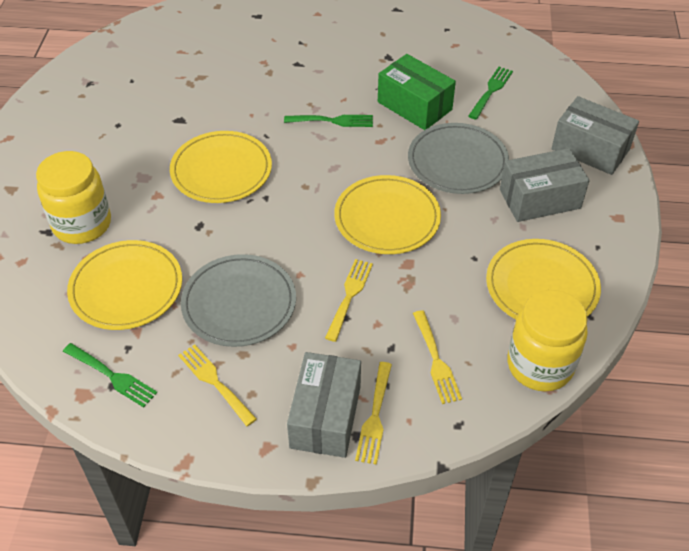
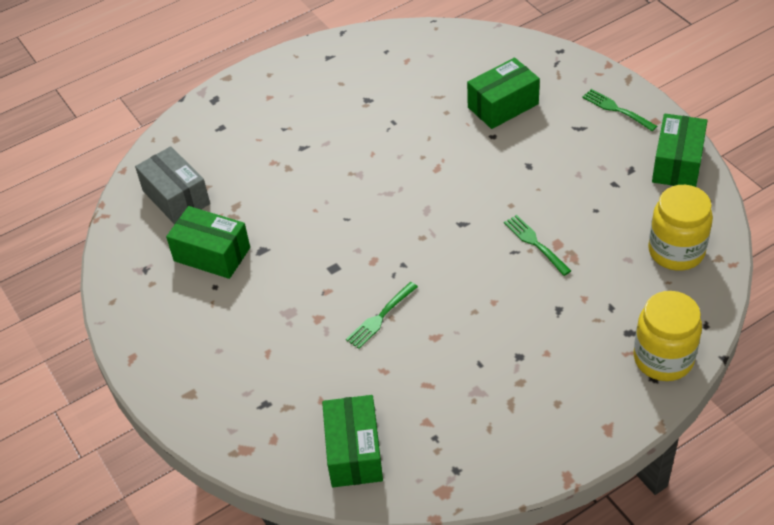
green box: 1 -> 4
grey box: 3 -> 1
grey plate: 2 -> 0
yellow fork: 4 -> 0
yellow plate: 4 -> 0

